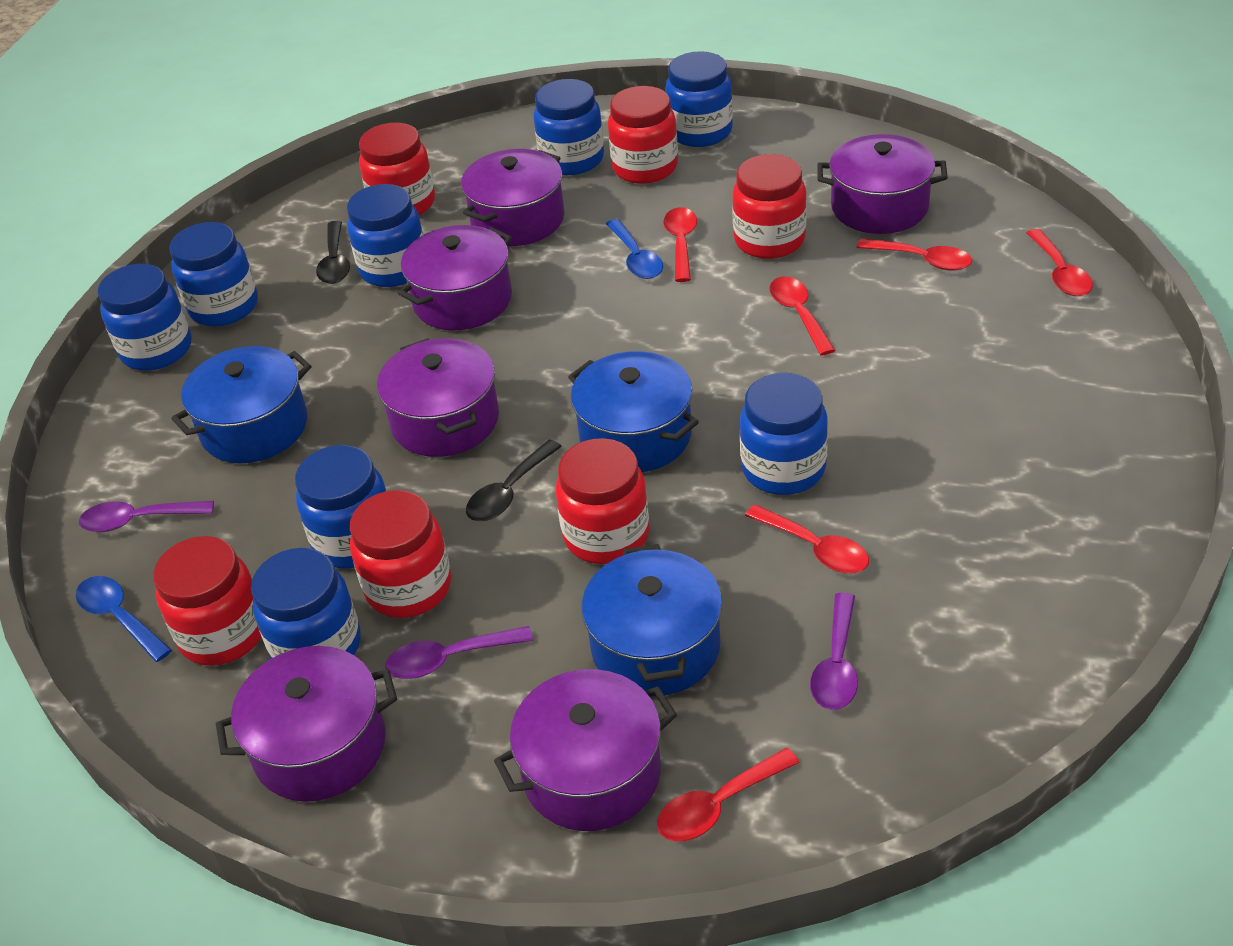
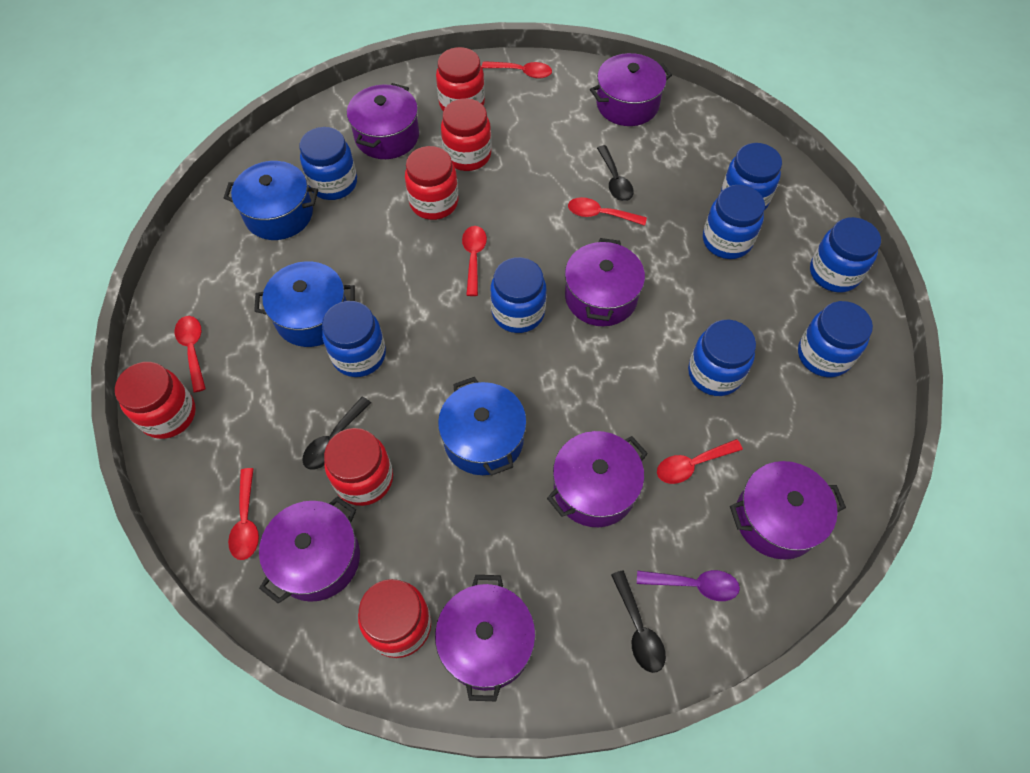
black spoon: 2 -> 3
blue spoon: 2 -> 0
purple pot: 6 -> 7
purple spoon: 3 -> 1

